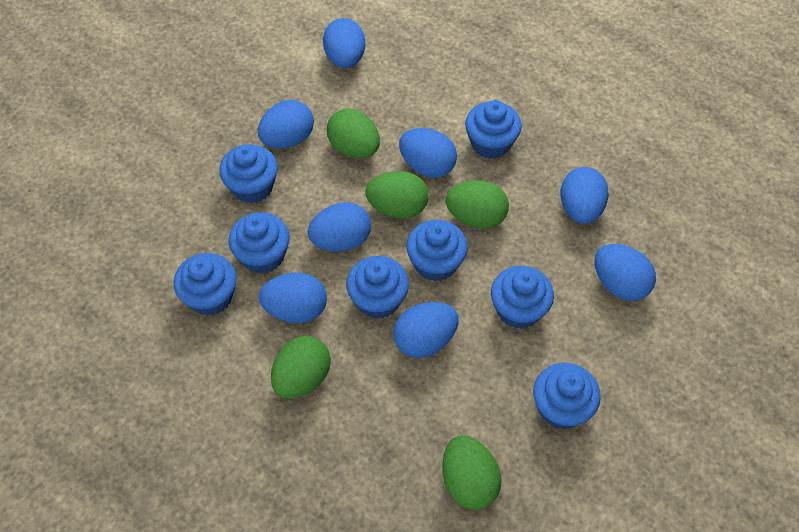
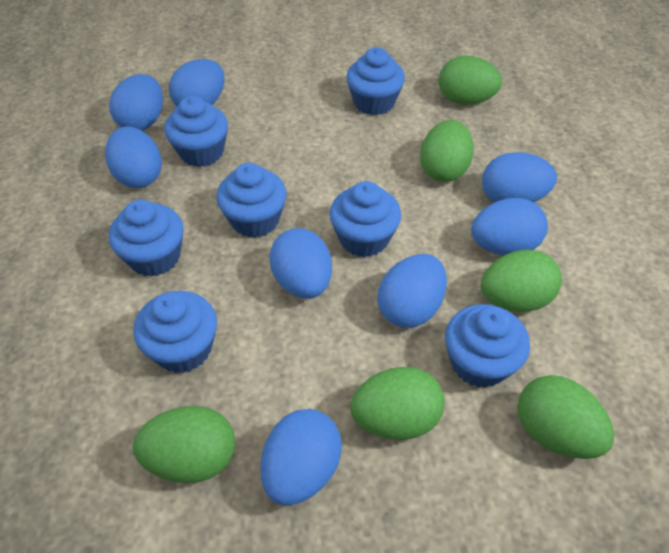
blue cupcake: 8 -> 7
green egg: 5 -> 6

